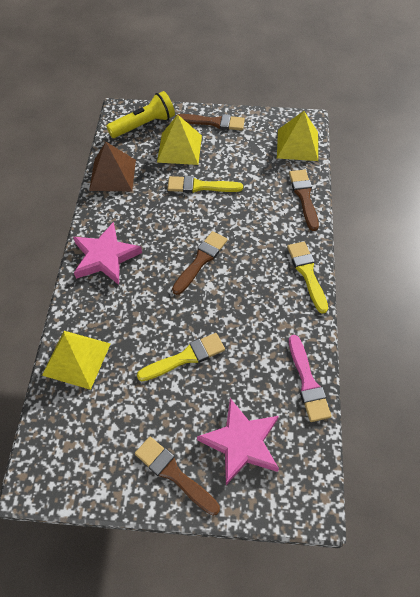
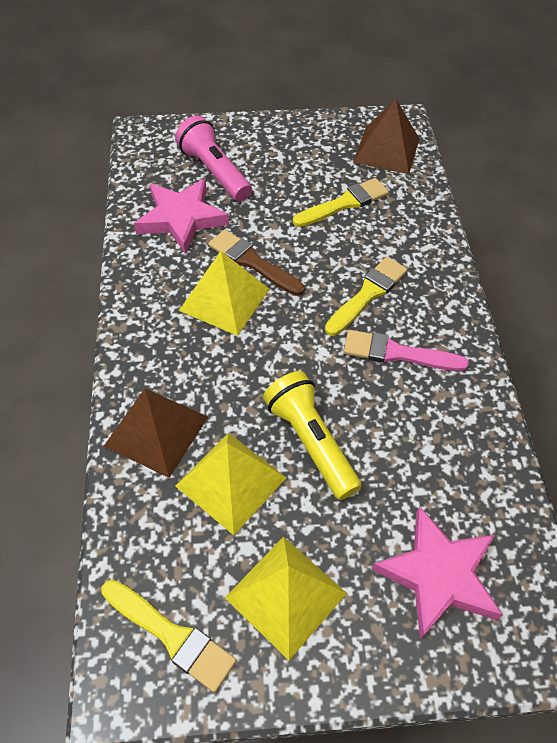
brown brush: 4 -> 1
brown pyramid: 1 -> 2
pink flashlight: 0 -> 1

